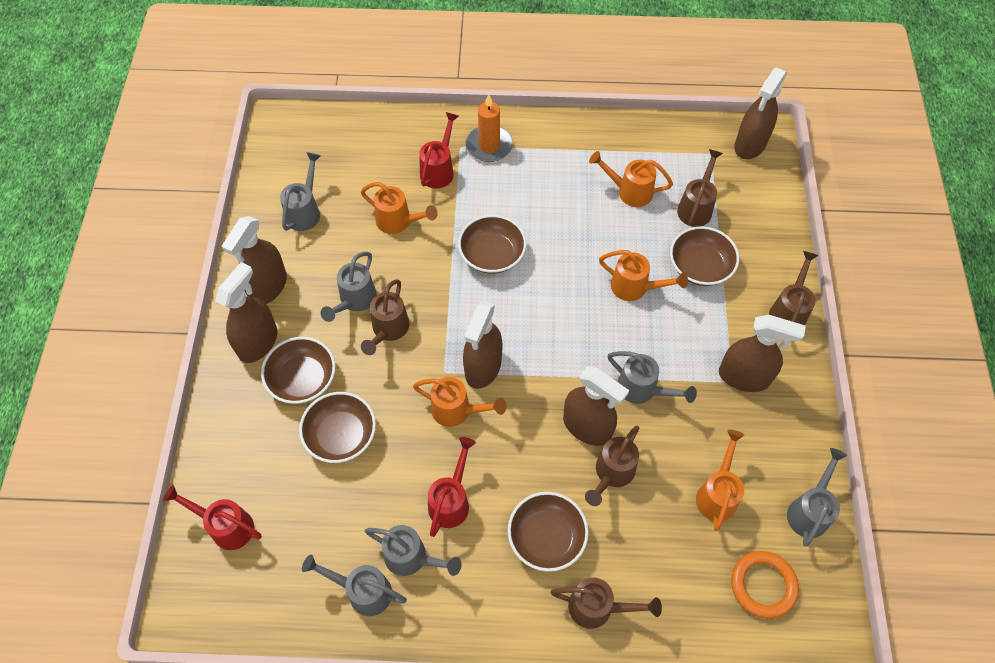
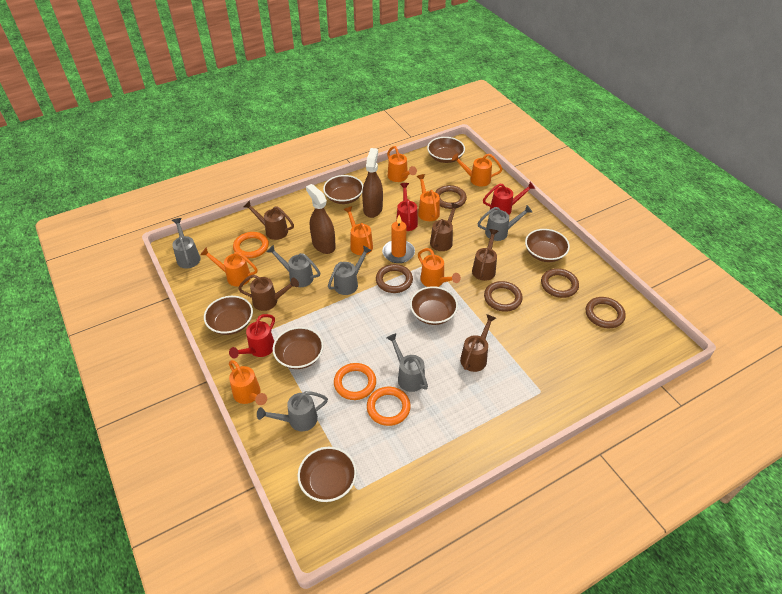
brown bowl: 5 -> 7
brown ring: 0 -> 5
brown spray bottle: 6 -> 2
orange ring: 1 -> 3
orange watering can: 5 -> 7

